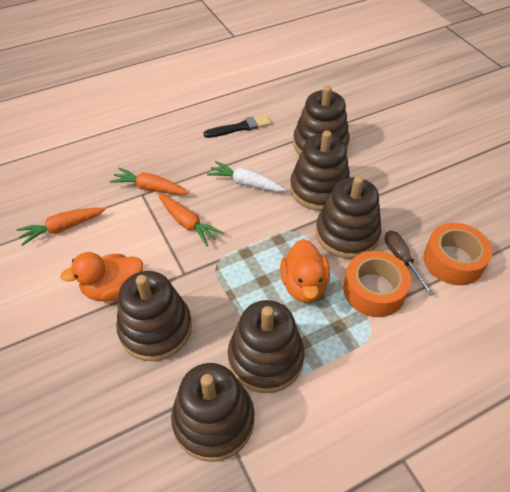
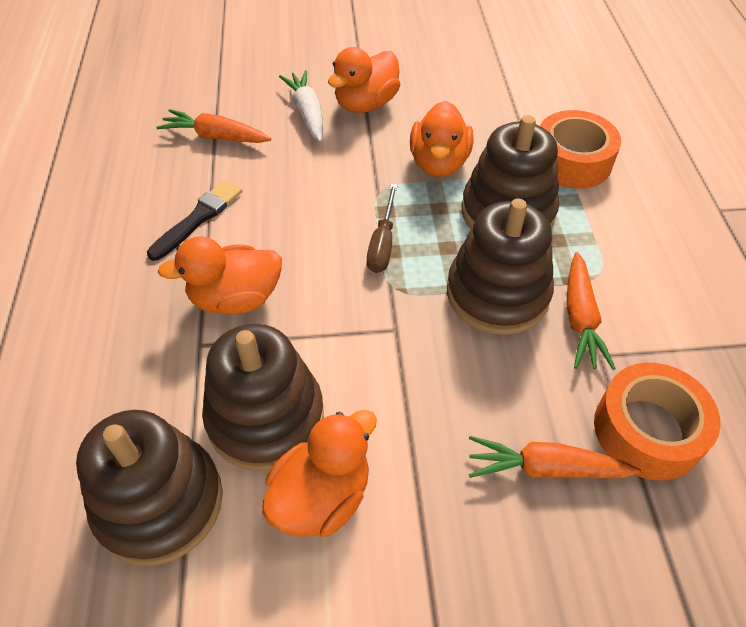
brown stacking toy: 6 -> 4
orange duck: 2 -> 4

